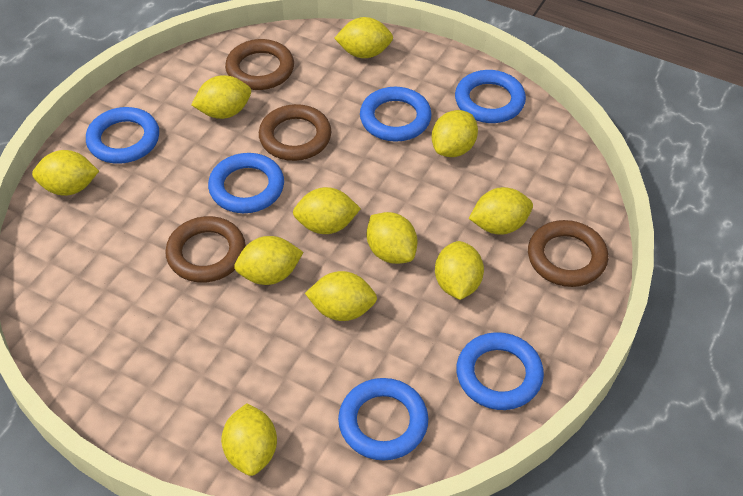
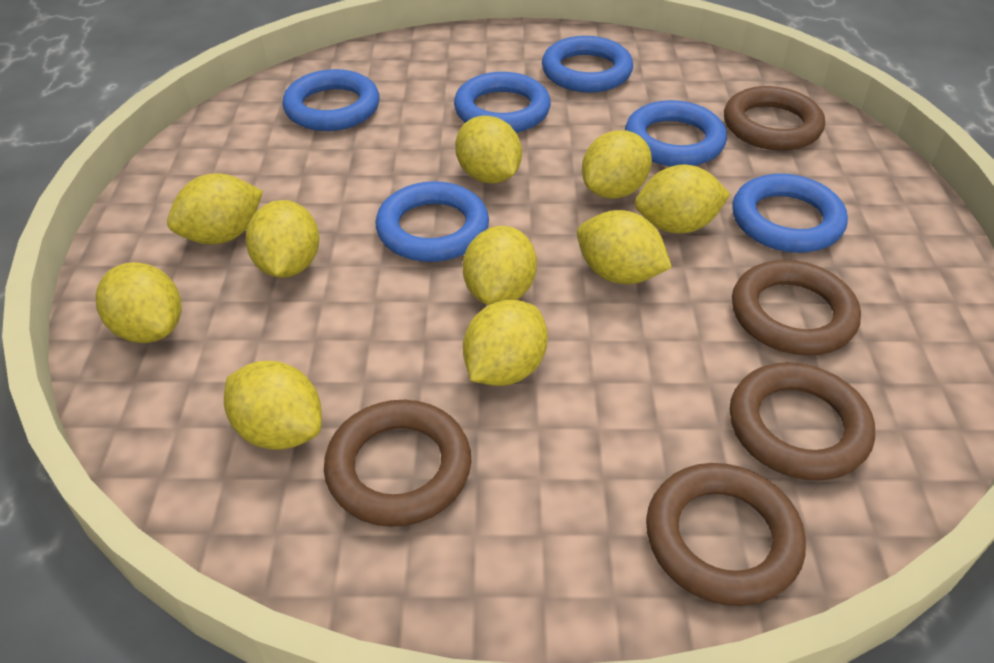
brown ring: 4 -> 5
yellow lemon: 11 -> 10

